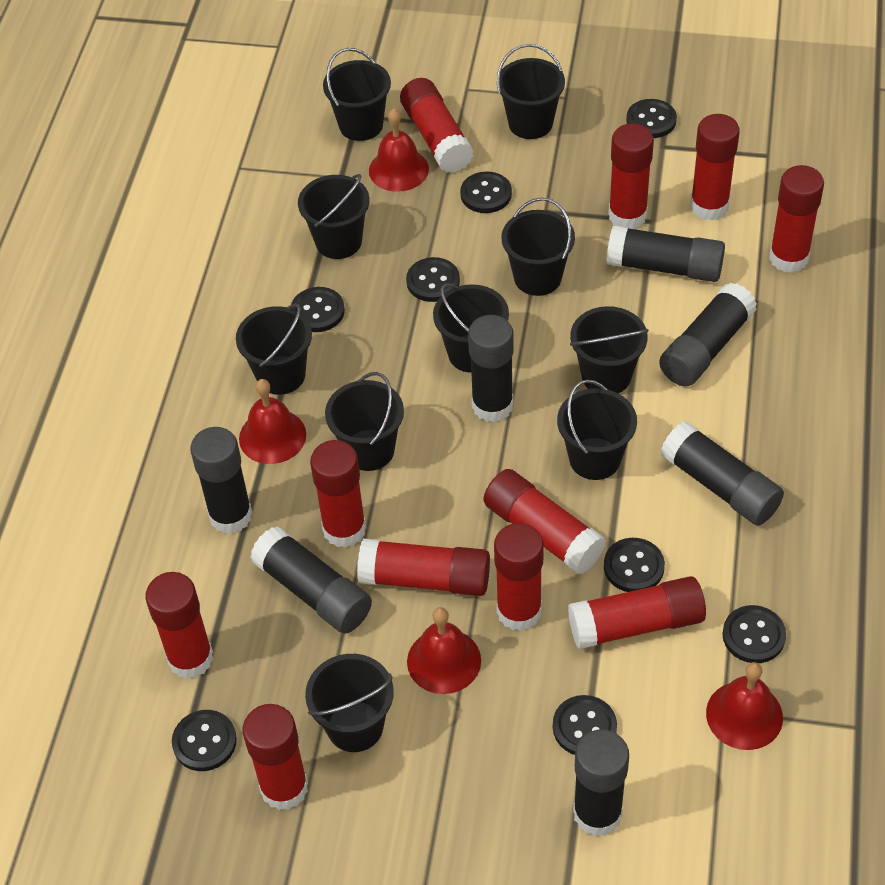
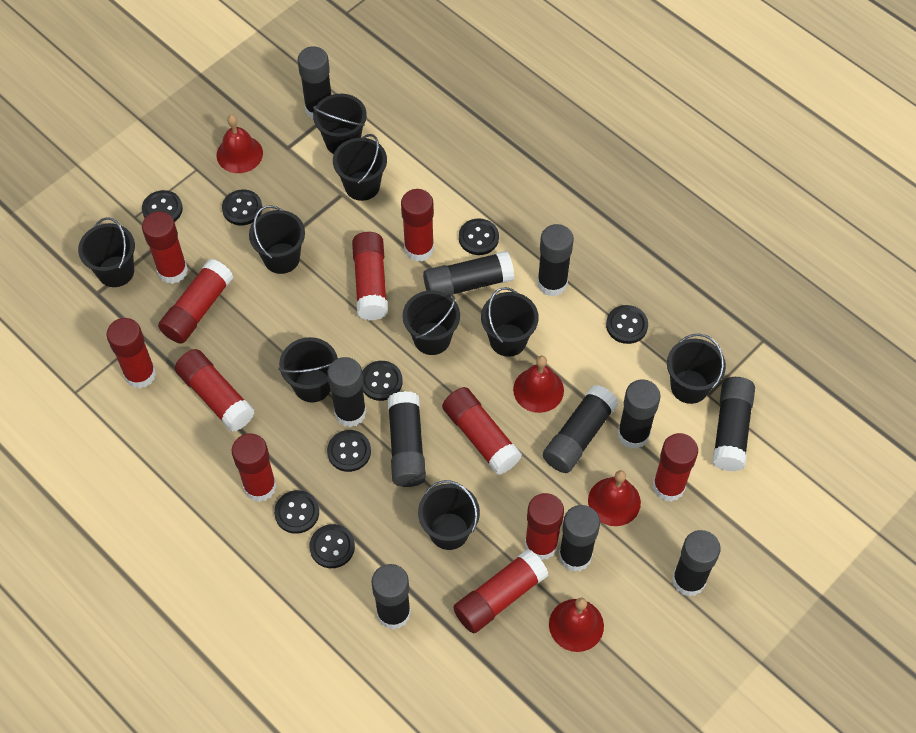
black bucket: 10 -> 9
black glue stick: 7 -> 11

